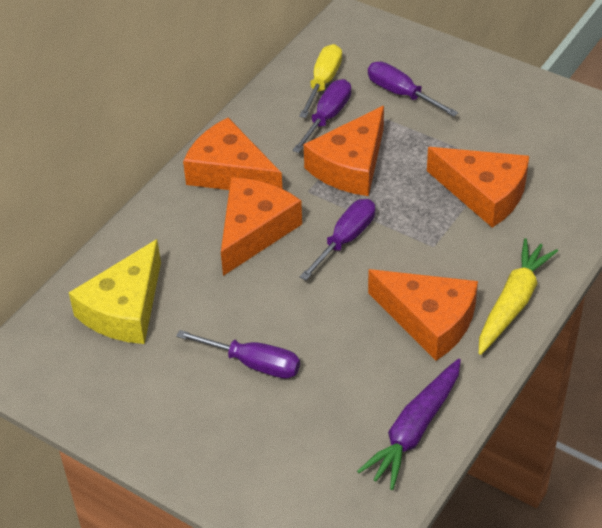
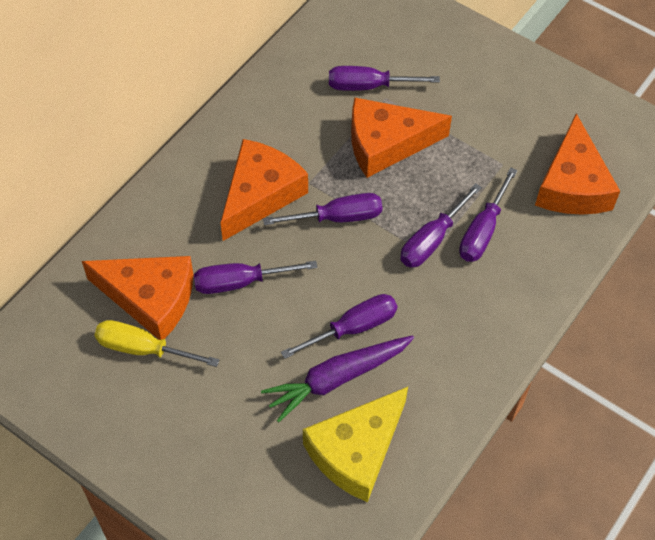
orange cheese: 5 -> 4
purple screwdriver: 4 -> 6
yellow carrot: 1 -> 0

